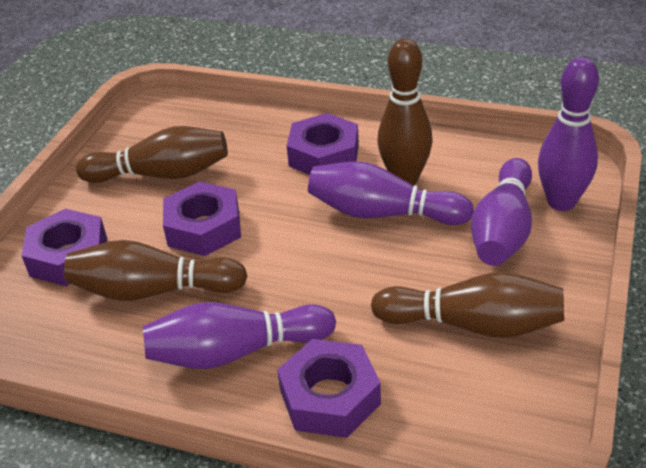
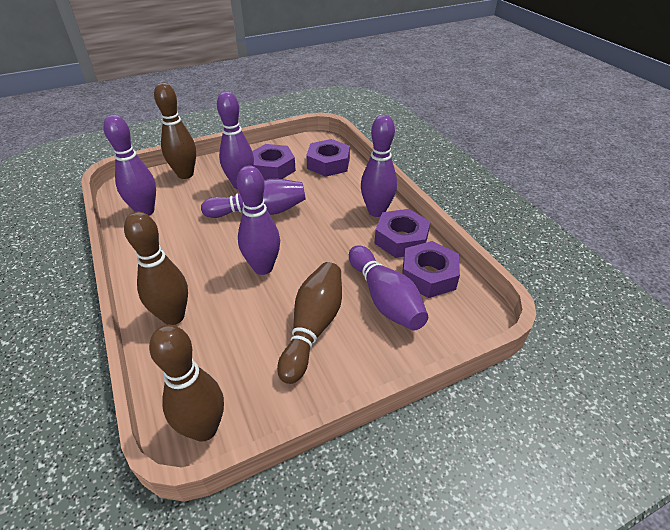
purple bowling pin: 4 -> 6

